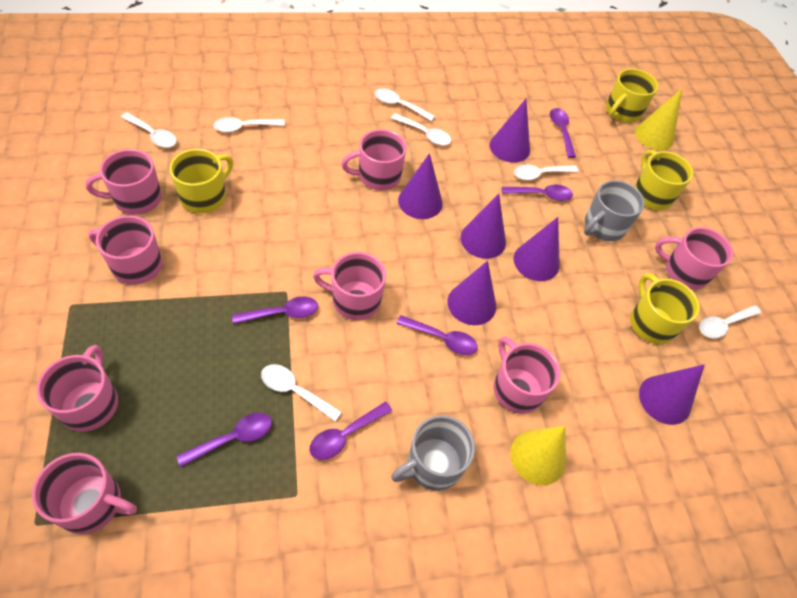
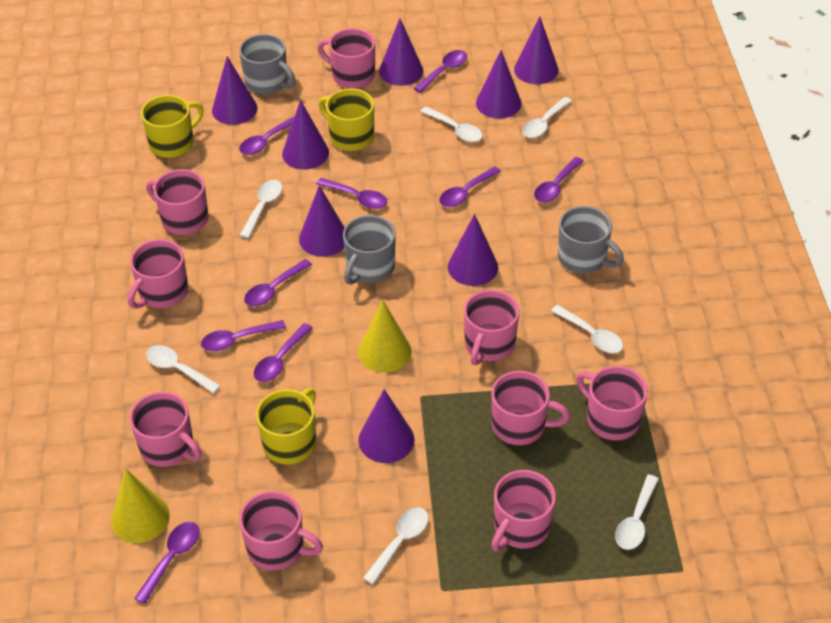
grey mug: 2 -> 3
pink mug: 8 -> 9
purple cone: 6 -> 8
purple spoon: 6 -> 9
yellow mug: 4 -> 3

